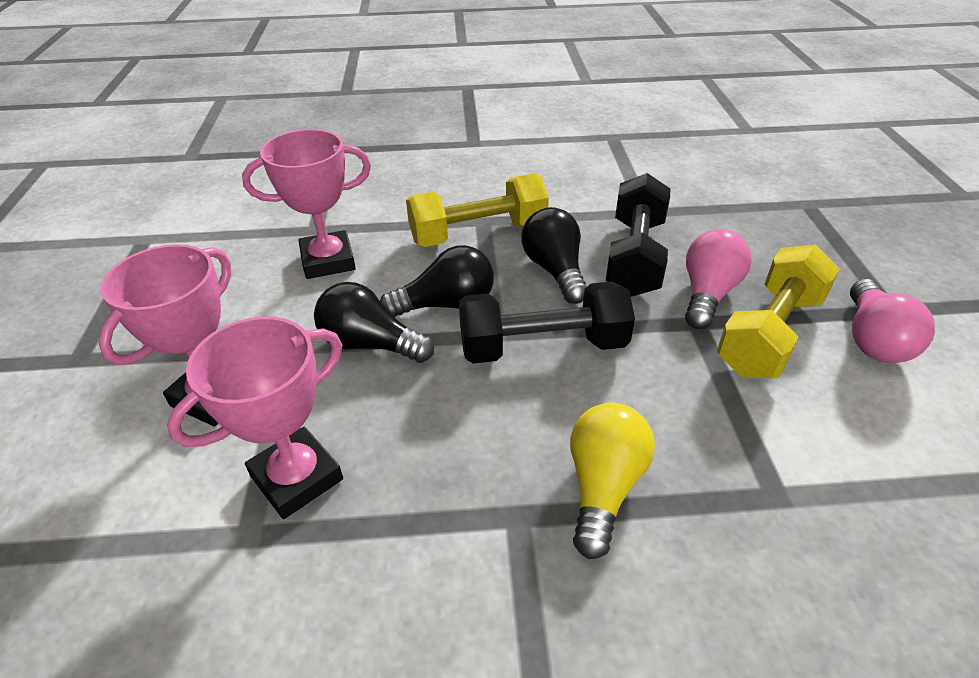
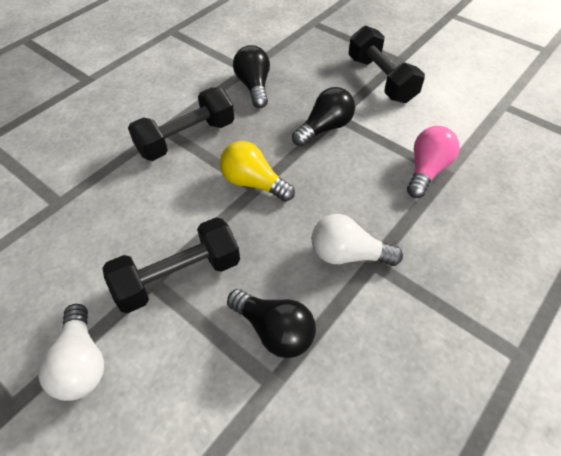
black dumbbell: 2 -> 3
pink light bulb: 2 -> 1
pink trophy: 3 -> 0
white light bulb: 0 -> 2
yellow dumbbell: 2 -> 0

